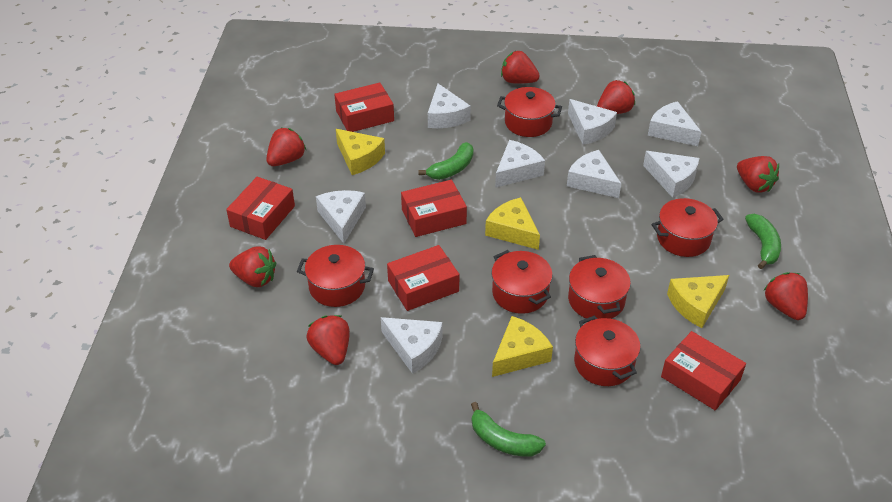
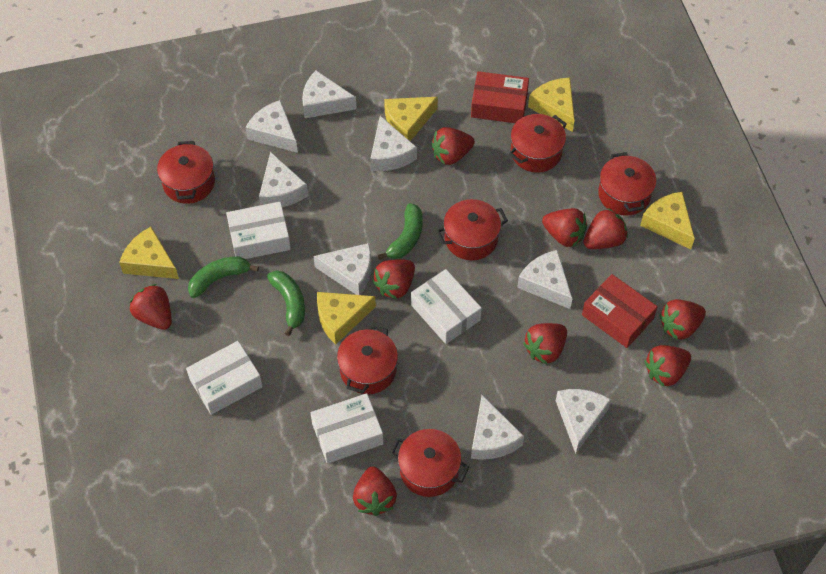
red box: 5 -> 2
red strawberry: 7 -> 9
white box: 0 -> 4
yellow cheese: 4 -> 5

